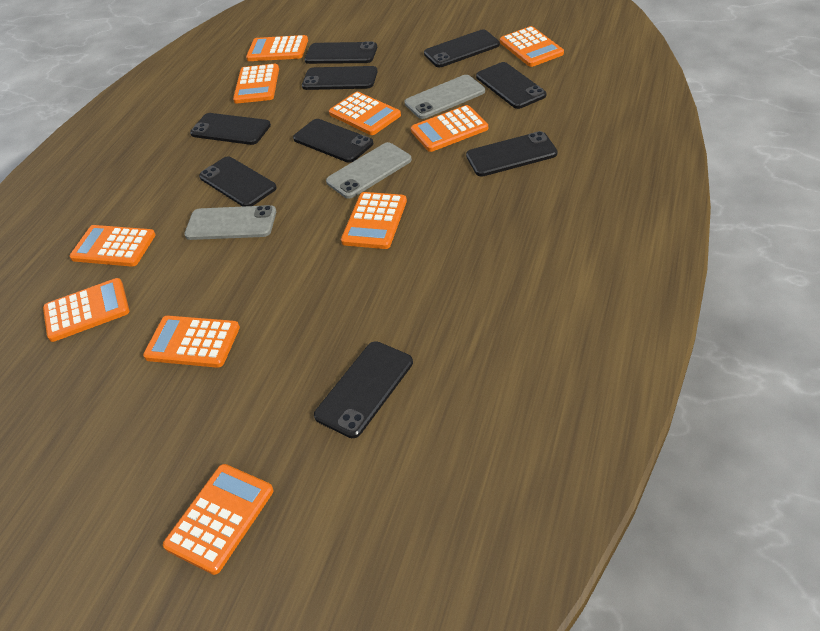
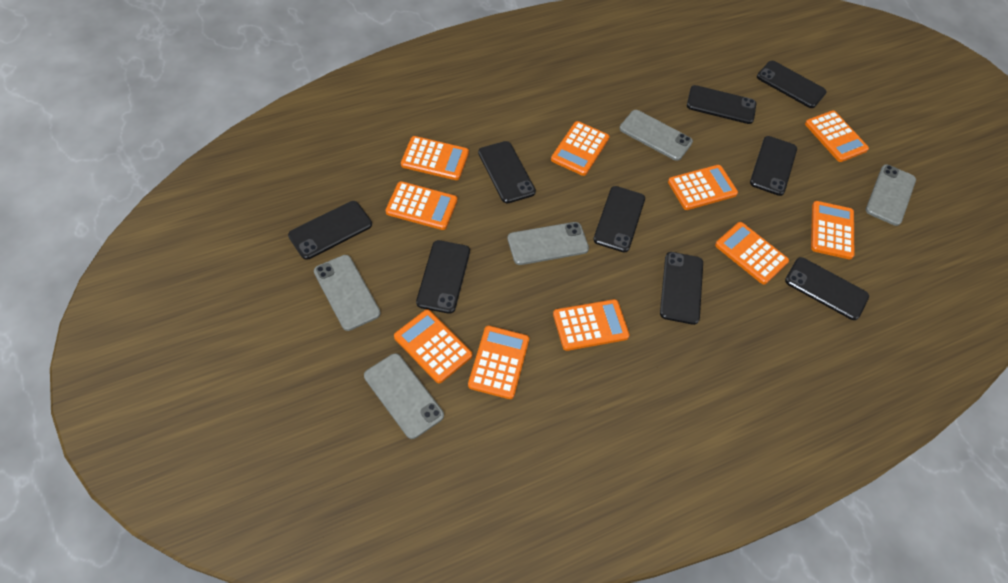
grey phone: 3 -> 5

